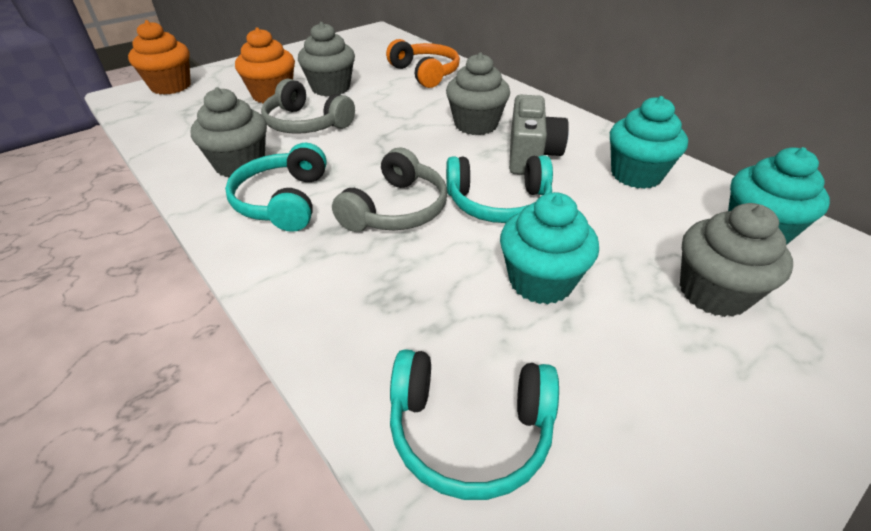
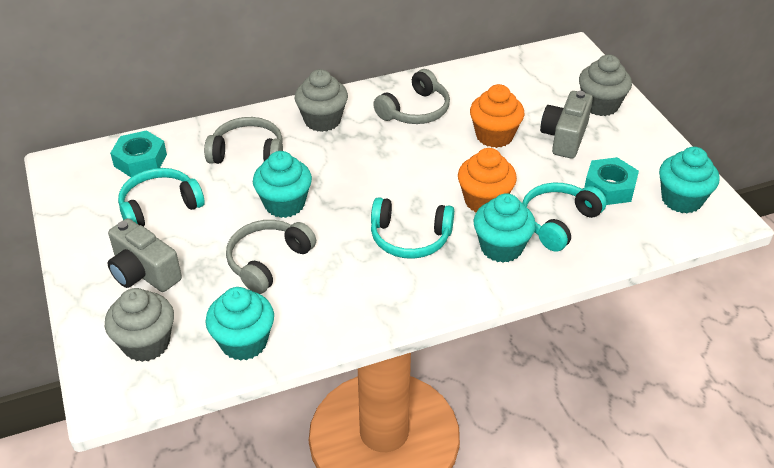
grey camera: 1 -> 2
grey cupcake: 4 -> 3
grey headphones: 2 -> 3
orange headphones: 1 -> 0
turquoise cupcake: 3 -> 4
turquoise nut: 0 -> 2

